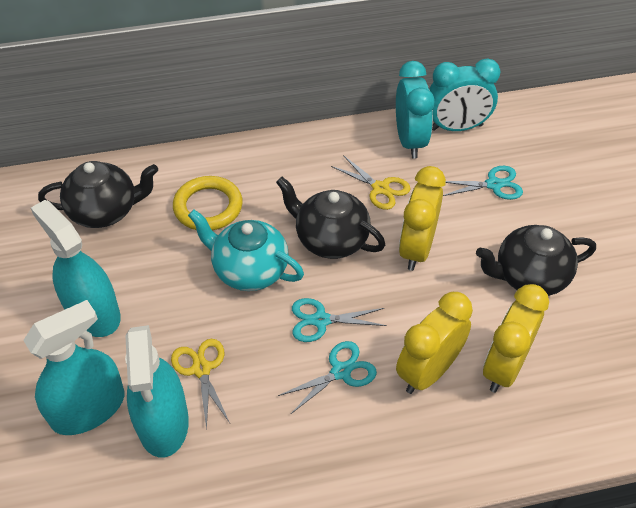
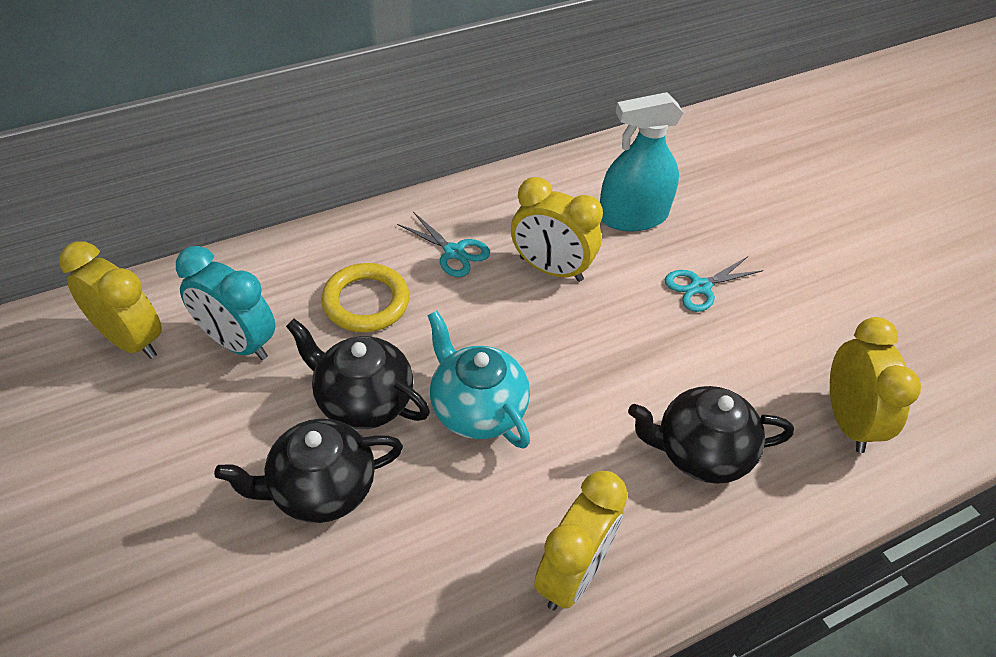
turquoise clock: 2 -> 1
turquoise scissors: 3 -> 2
turquoise spray bottle: 3 -> 1
yellow clock: 3 -> 4
yellow scissors: 2 -> 0

